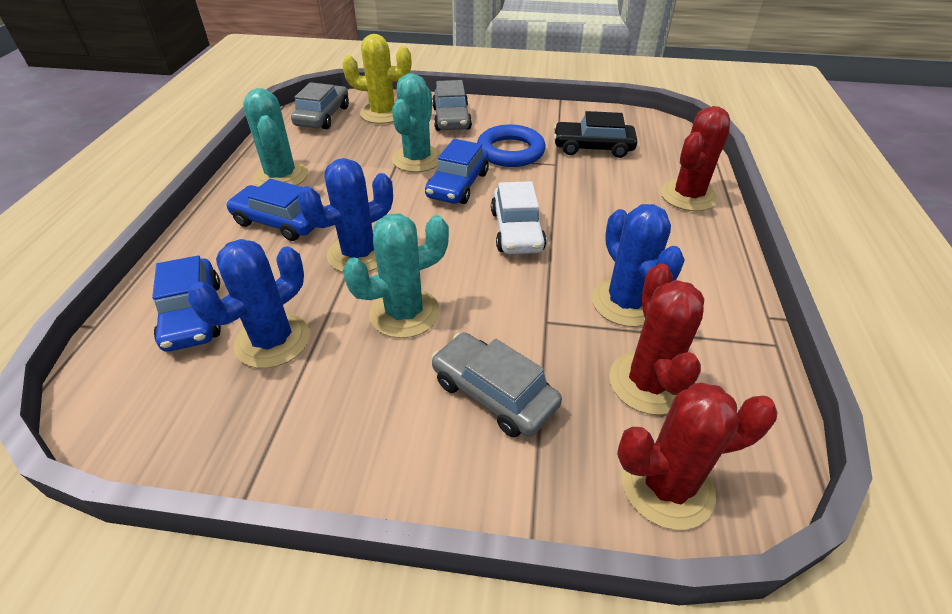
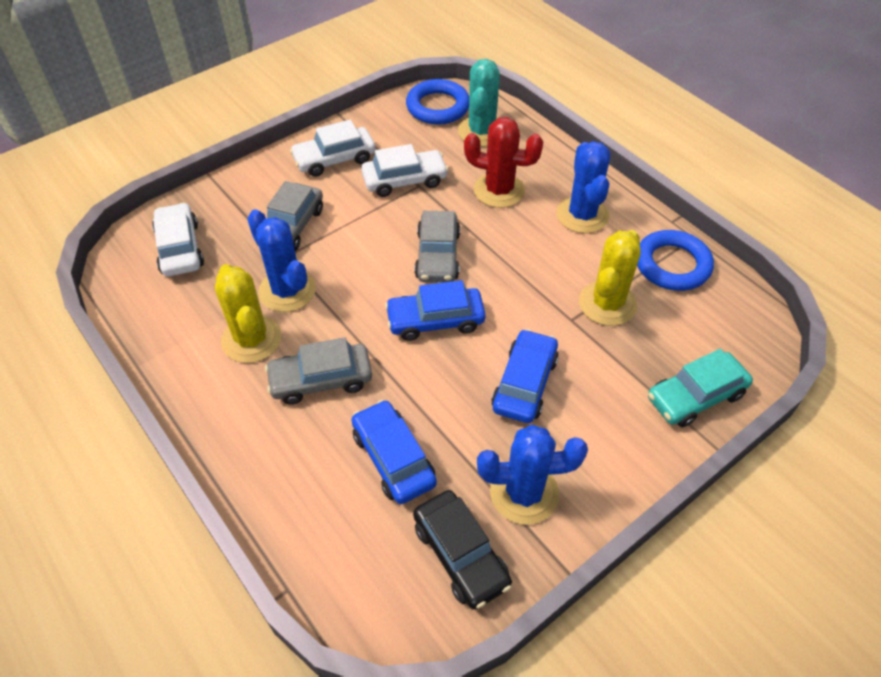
blue ring: 1 -> 2
red cactus: 3 -> 1
turquoise cactus: 3 -> 1
turquoise car: 0 -> 1
white car: 1 -> 3
yellow cactus: 1 -> 2

